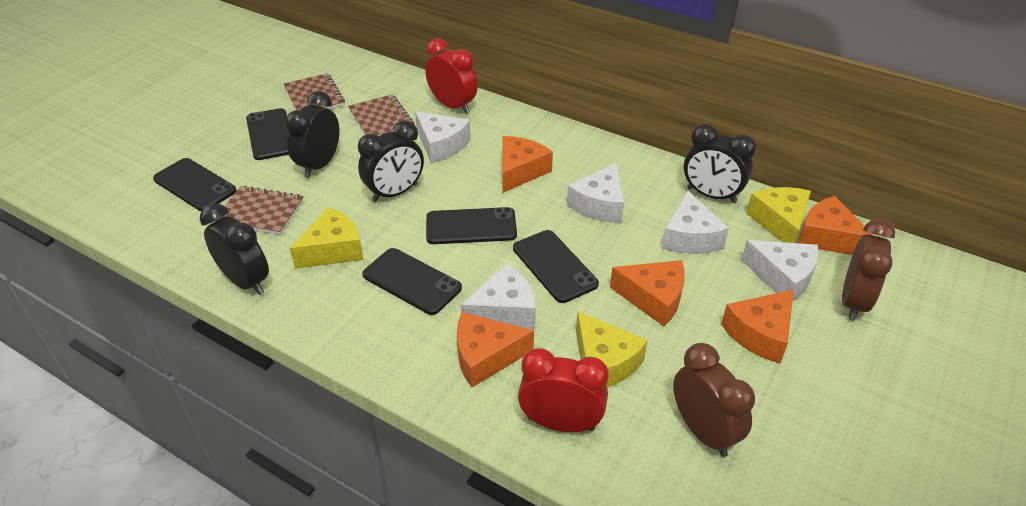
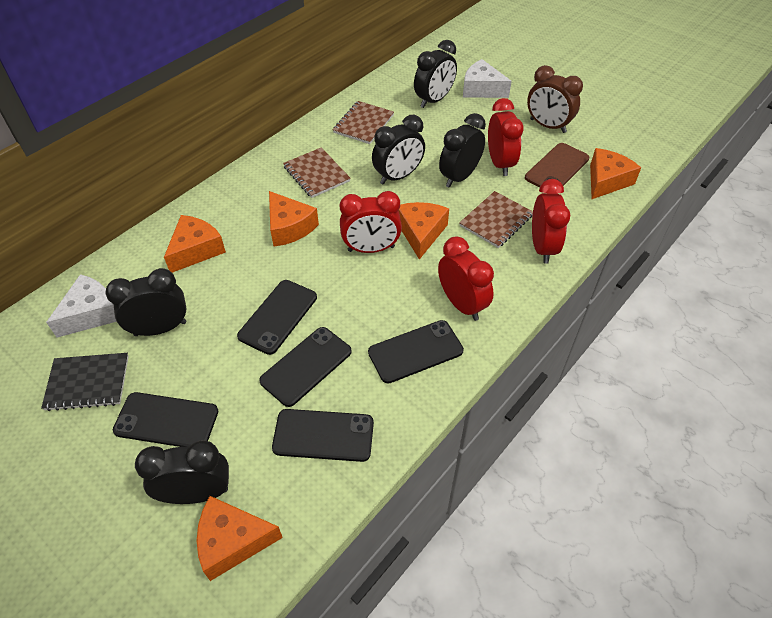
black clock: 4 -> 5
black notebook: 0 -> 1
brown clock: 2 -> 1
brown phone: 0 -> 1
red clock: 2 -> 4
white cheese: 5 -> 2
yellow cheese: 3 -> 0

